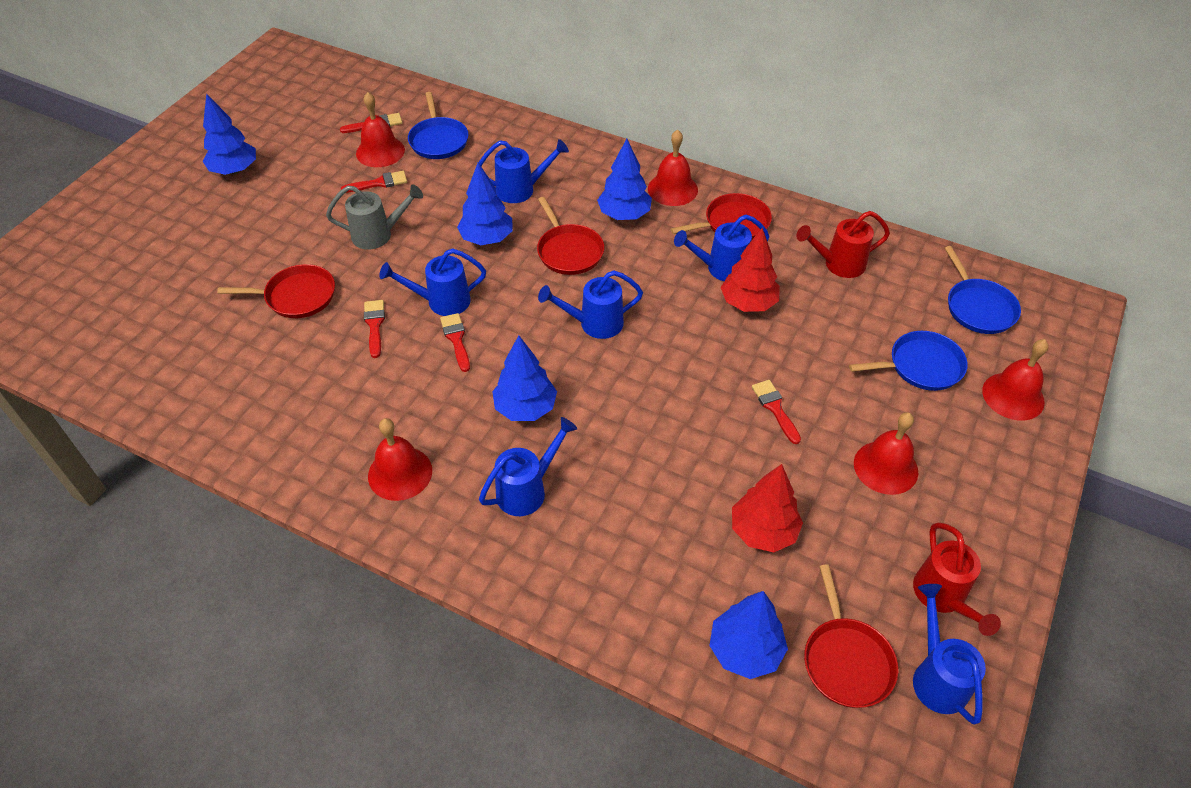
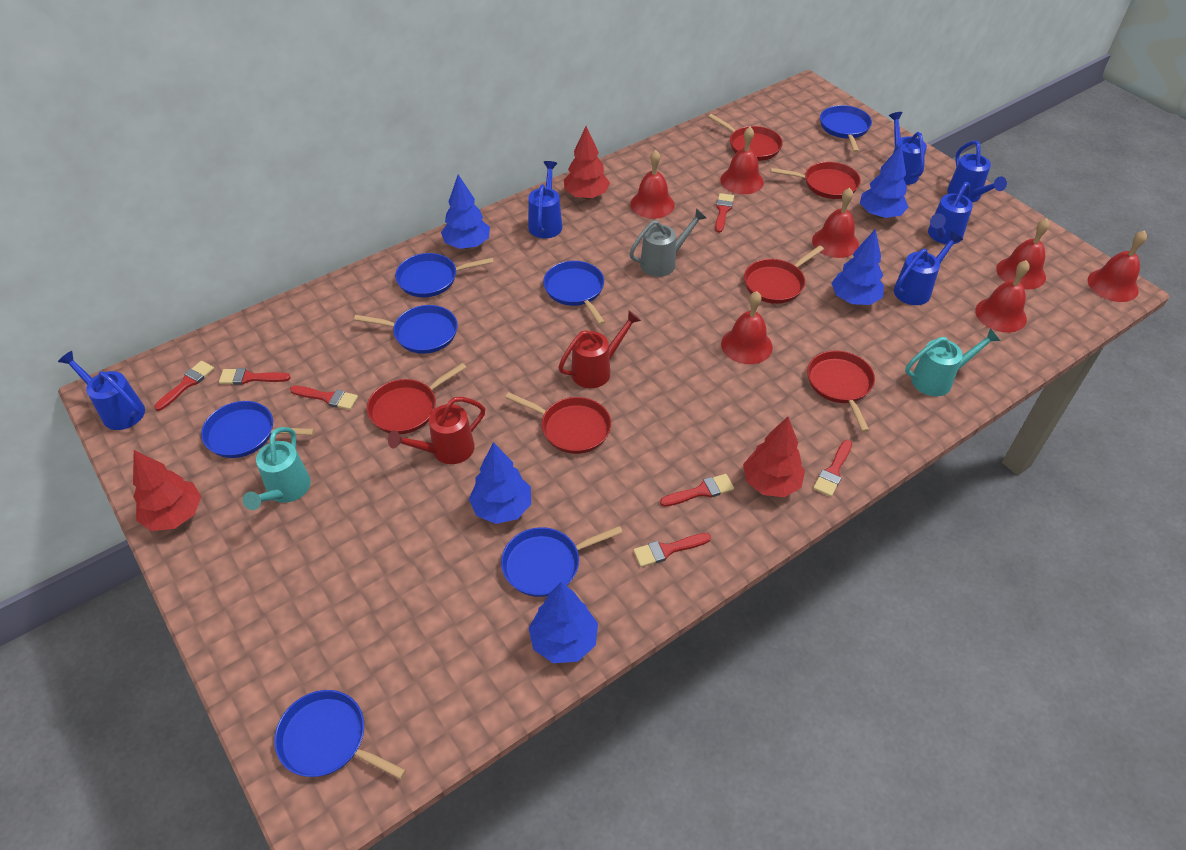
blue pan: 3 -> 7
red bell: 5 -> 7
red brush: 5 -> 7
red pan: 4 -> 6
red tree: 2 -> 3
turquoise watering can: 0 -> 2

